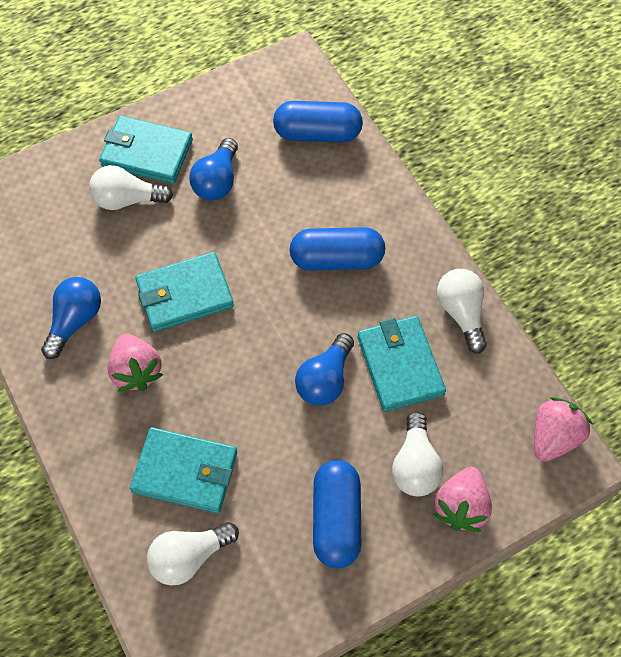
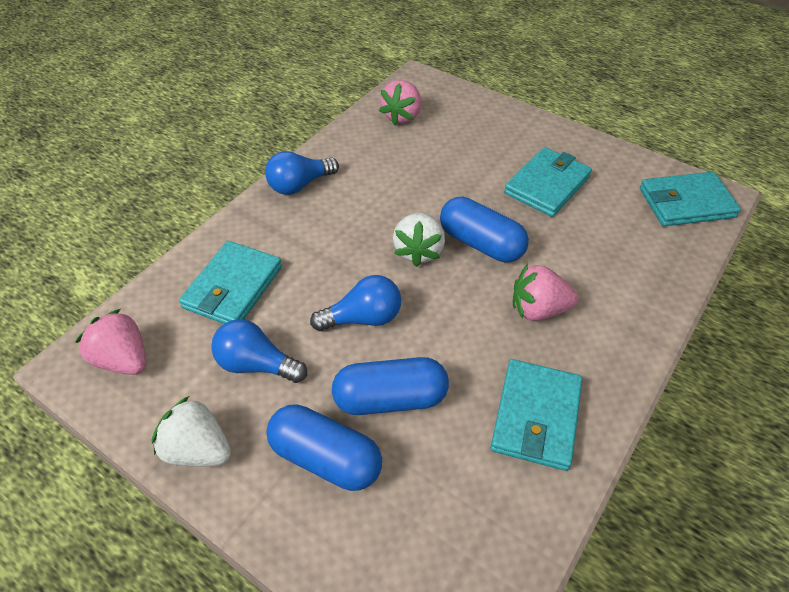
white light bulb: 4 -> 0
white strawberry: 0 -> 2

